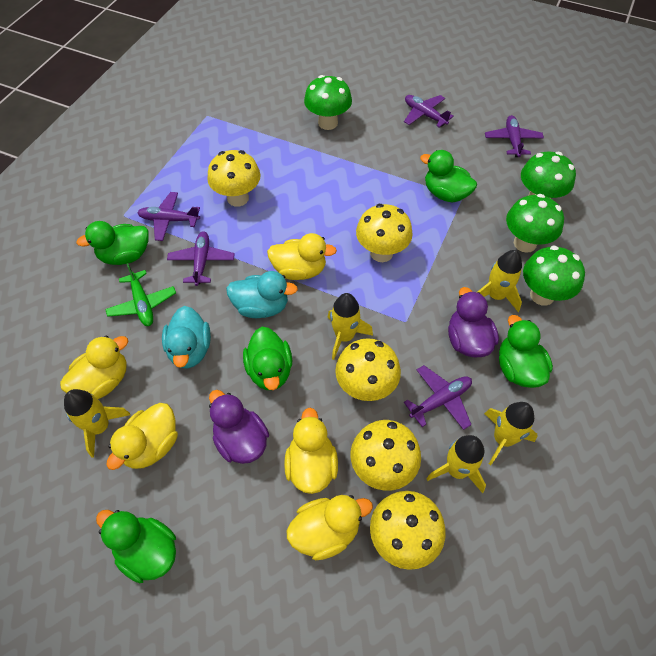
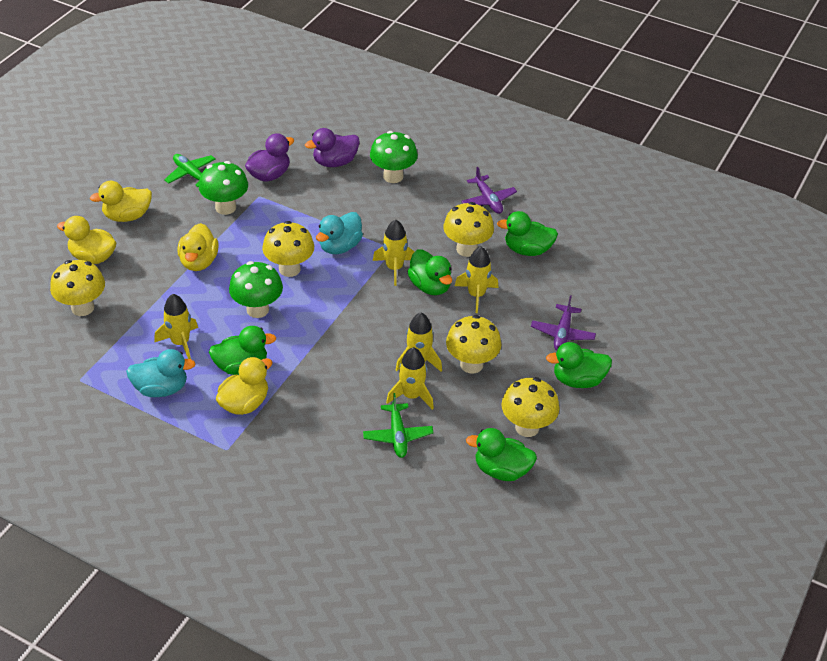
green mushroom: 4 -> 3
green plane: 1 -> 2
purple plane: 5 -> 2
yellow duck: 5 -> 4

